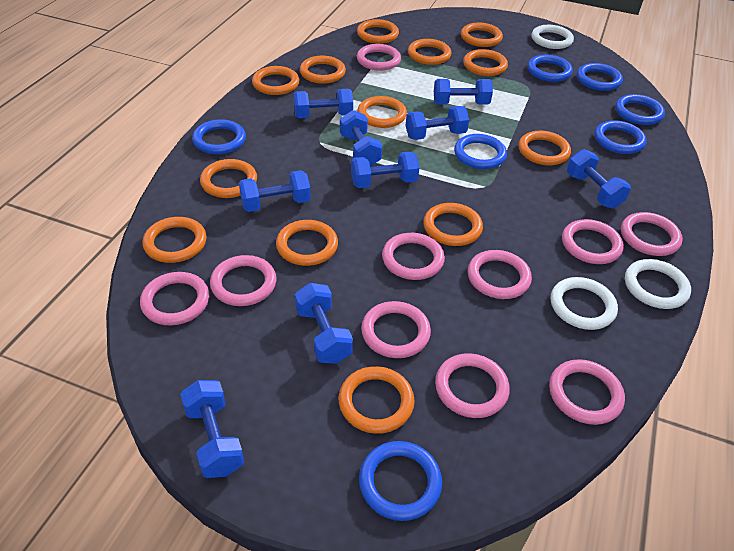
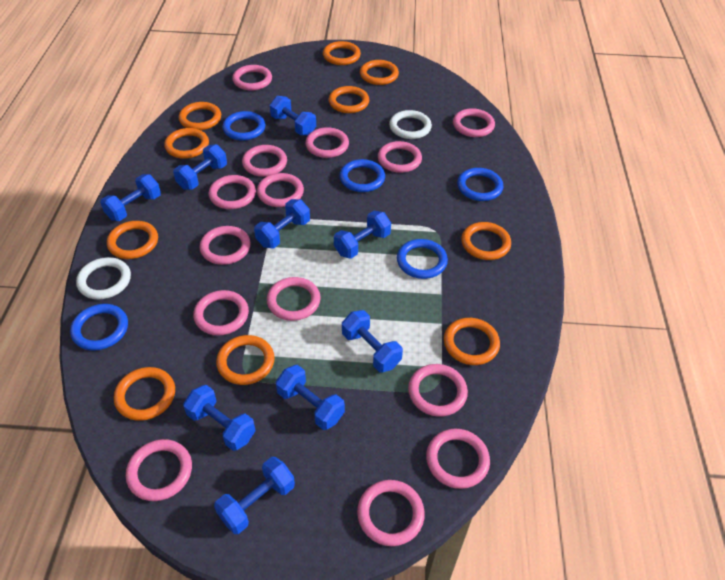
blue ring: 7 -> 5
orange ring: 13 -> 10
pink ring: 10 -> 14
white ring: 3 -> 2

